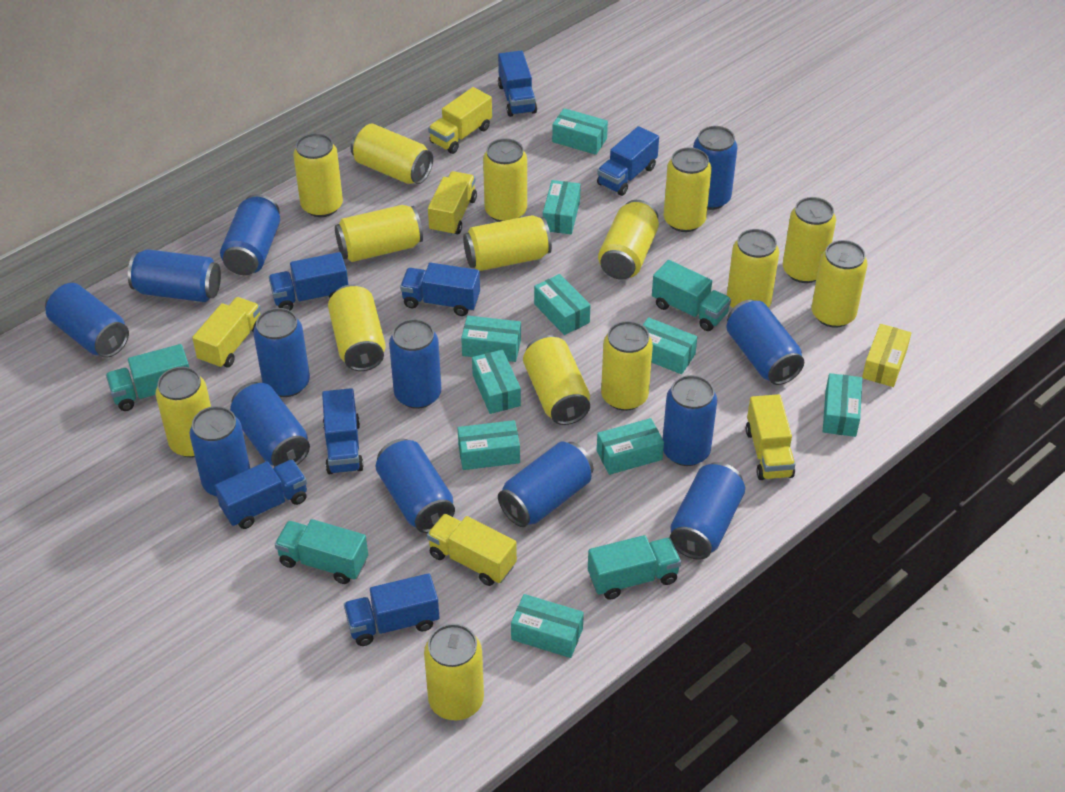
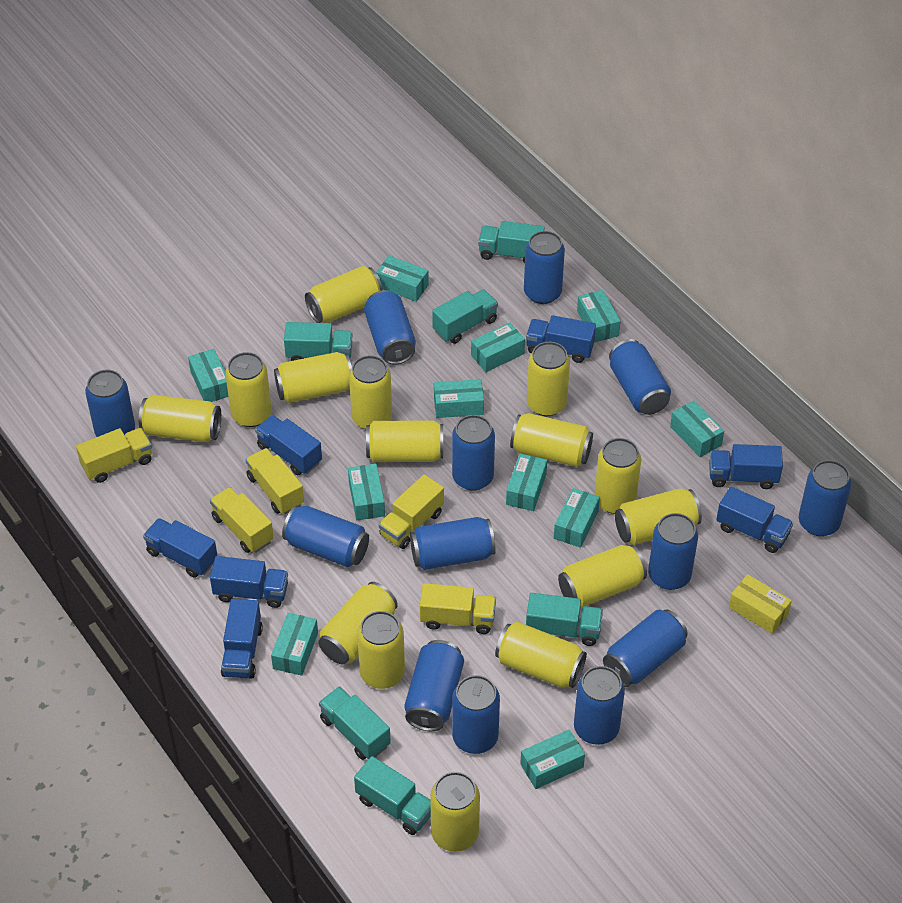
turquoise box: 10 -> 11
turquoise truck: 4 -> 6

